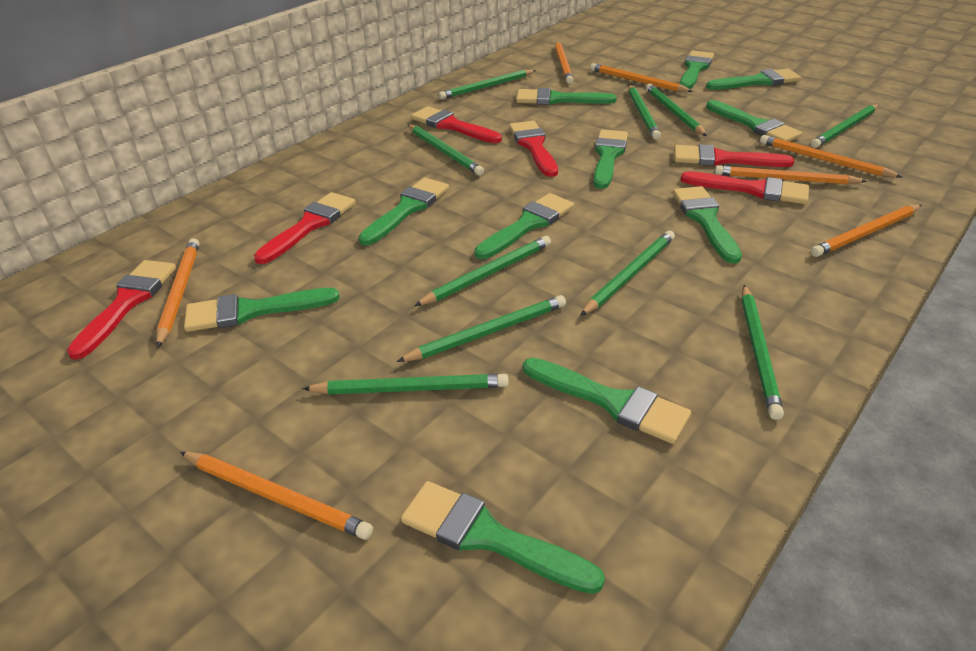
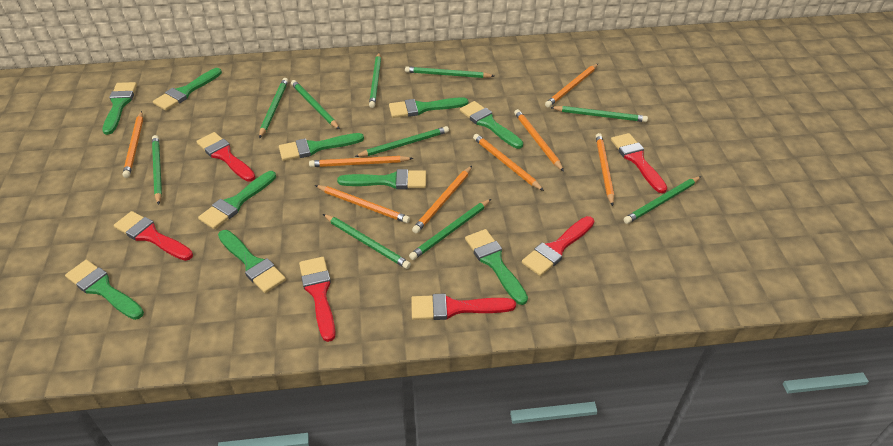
green brush: 11 -> 10
orange pencil: 7 -> 8

